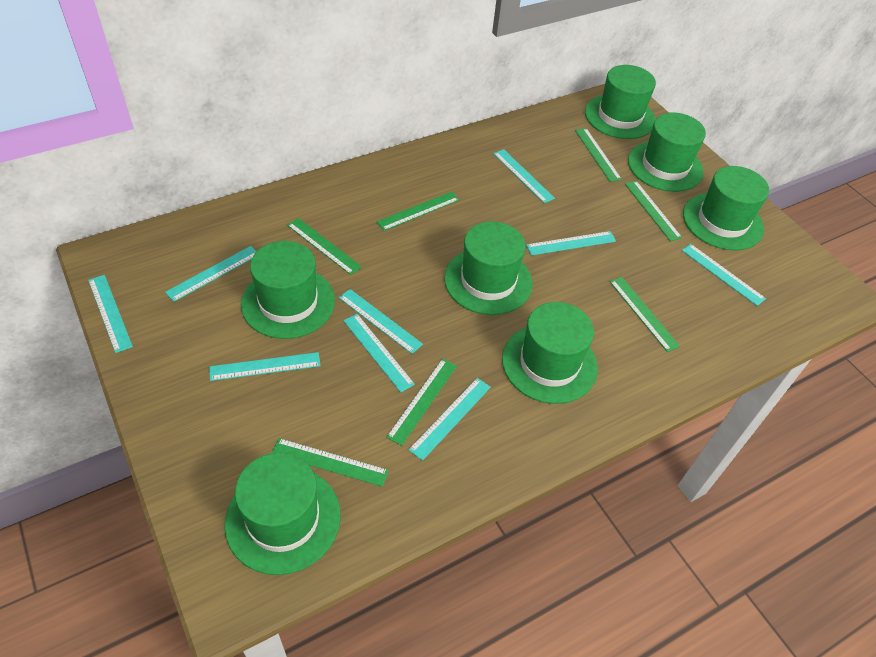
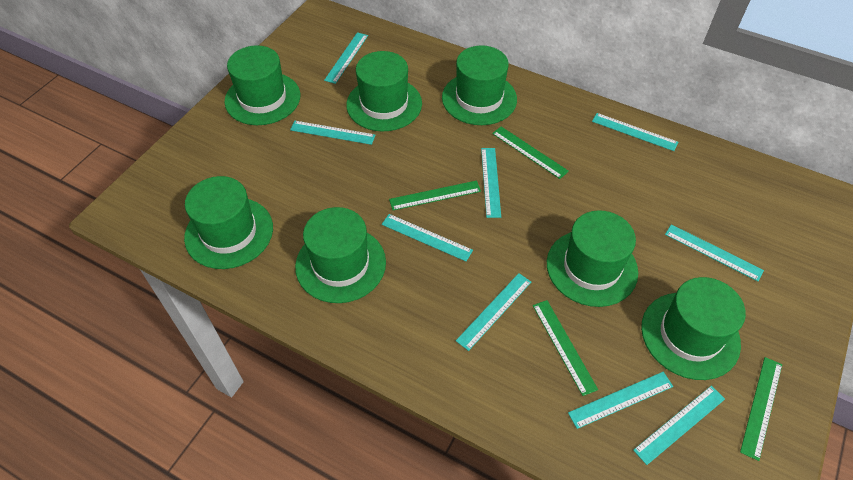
green ruler: 7 -> 4

